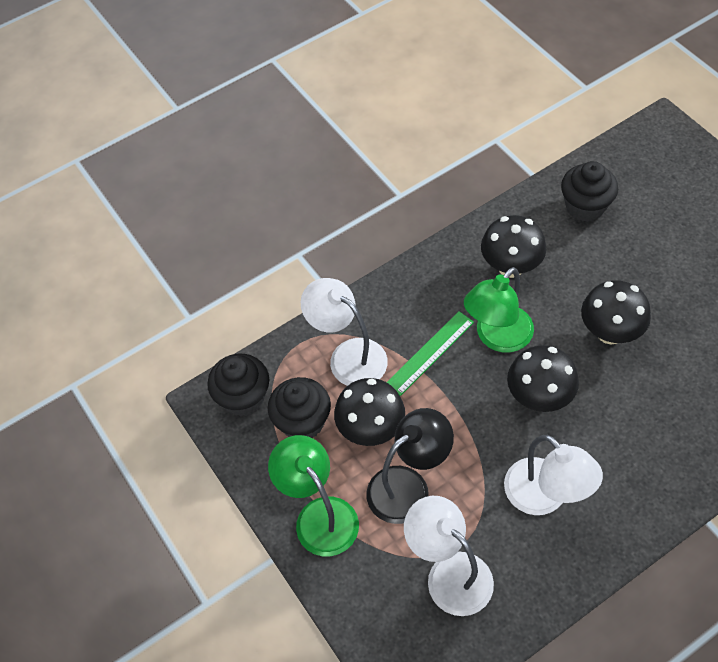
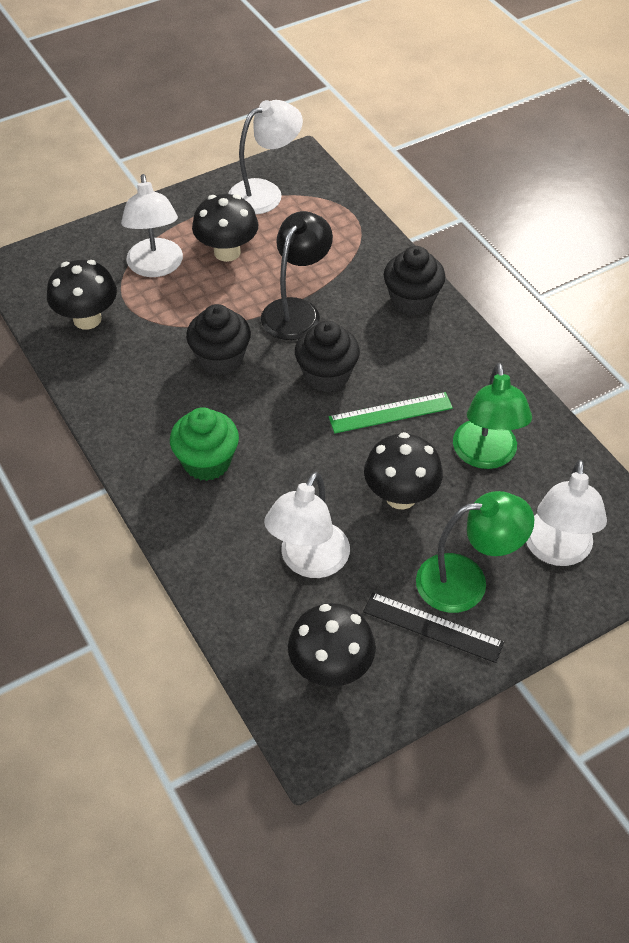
black ruler: 0 -> 1
green cupcake: 0 -> 1
white lamp: 3 -> 4

